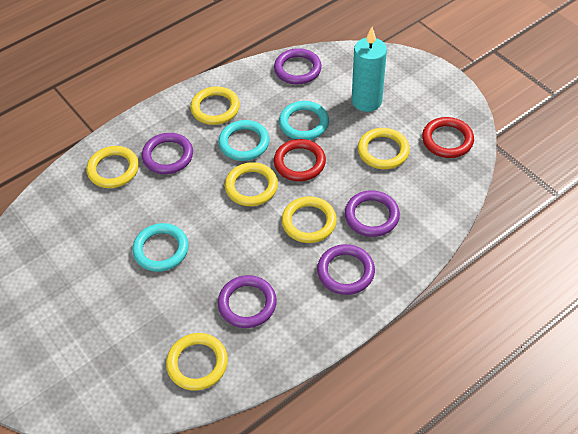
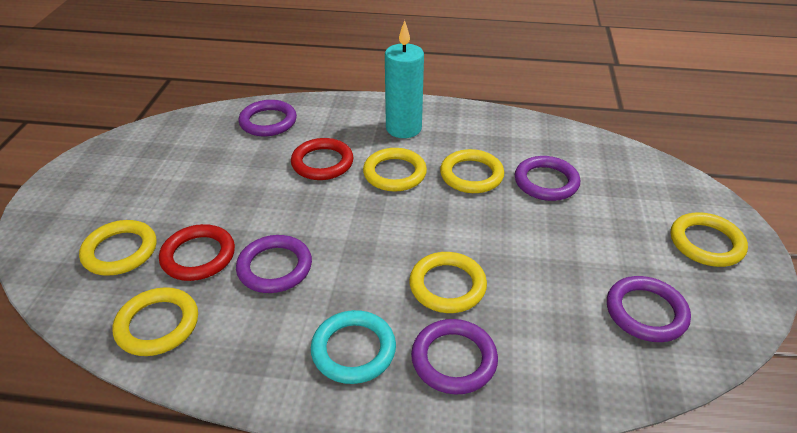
turquoise ring: 3 -> 1

